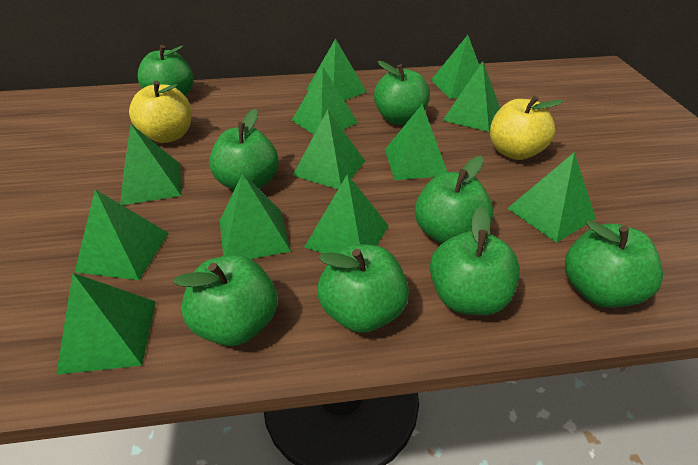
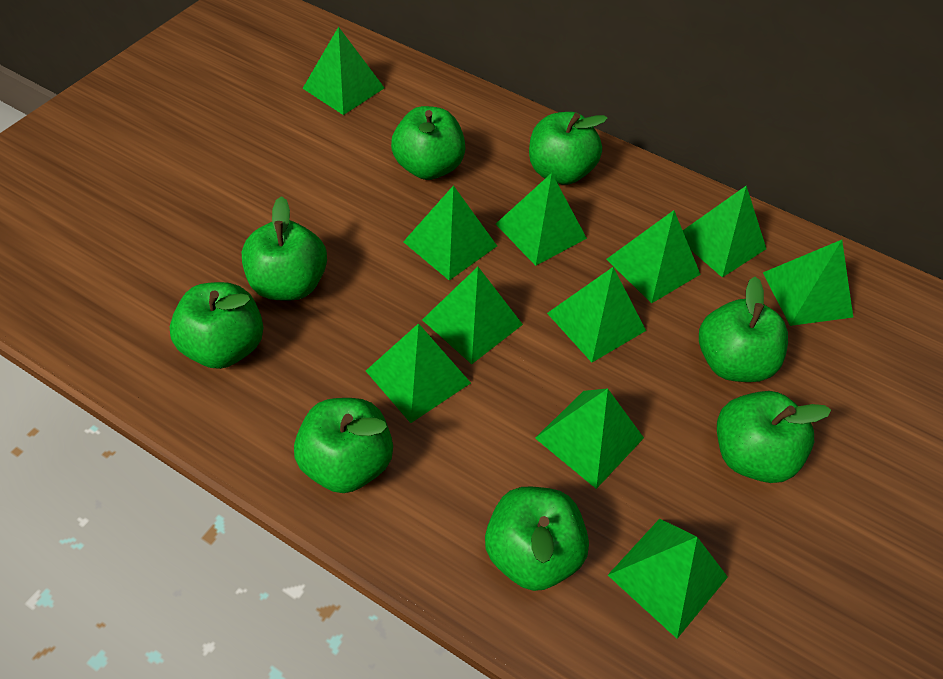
green pyramid: 12 -> 11
yellow apple: 2 -> 0

